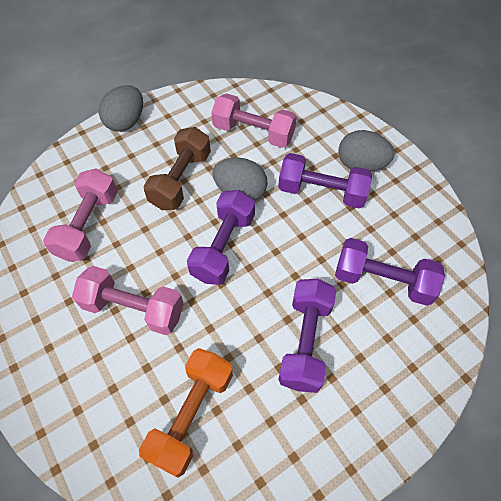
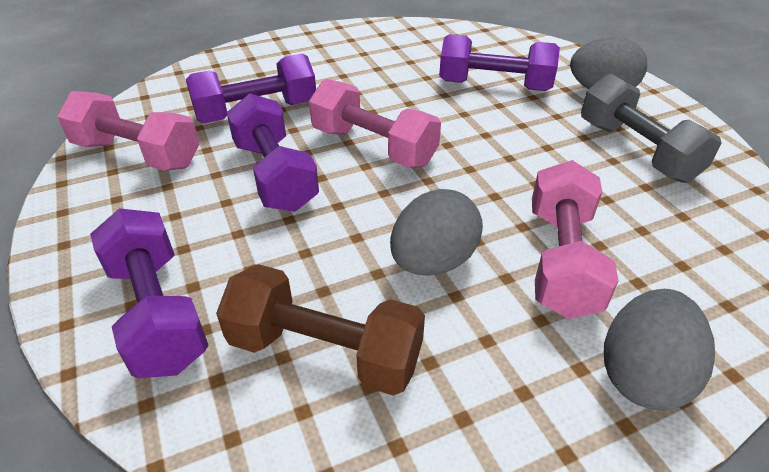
grey dumbbell: 0 -> 1
orange dumbbell: 1 -> 0

